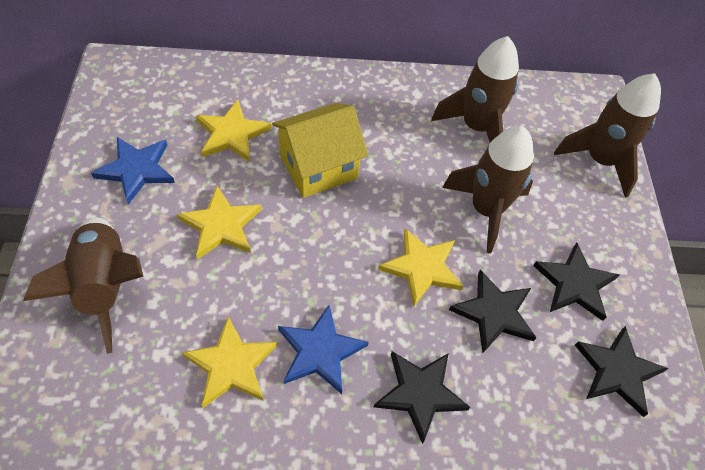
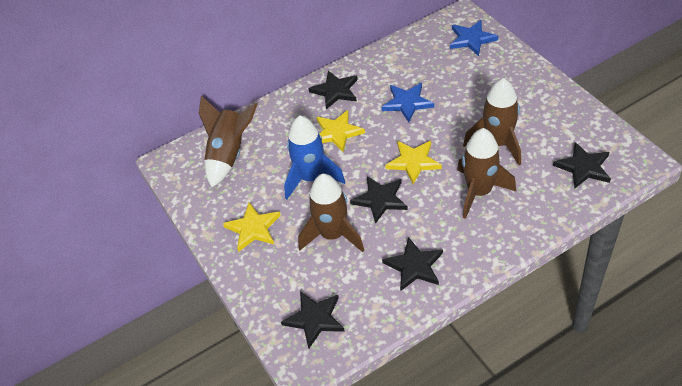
black star: 4 -> 5
blue rocket: 0 -> 1
yellow house: 1 -> 0
yellow star: 4 -> 3

